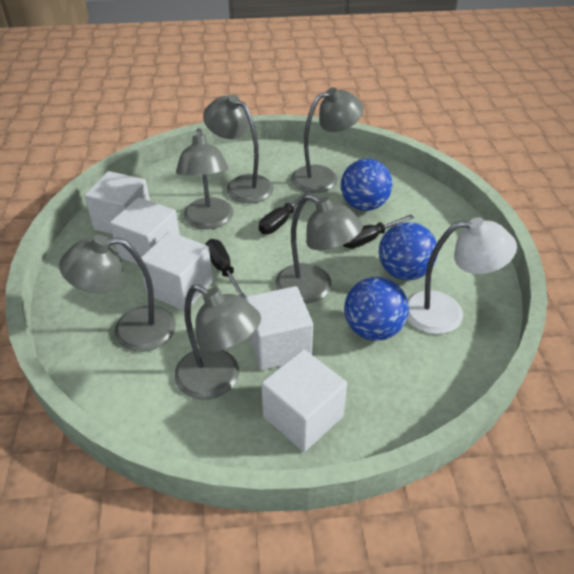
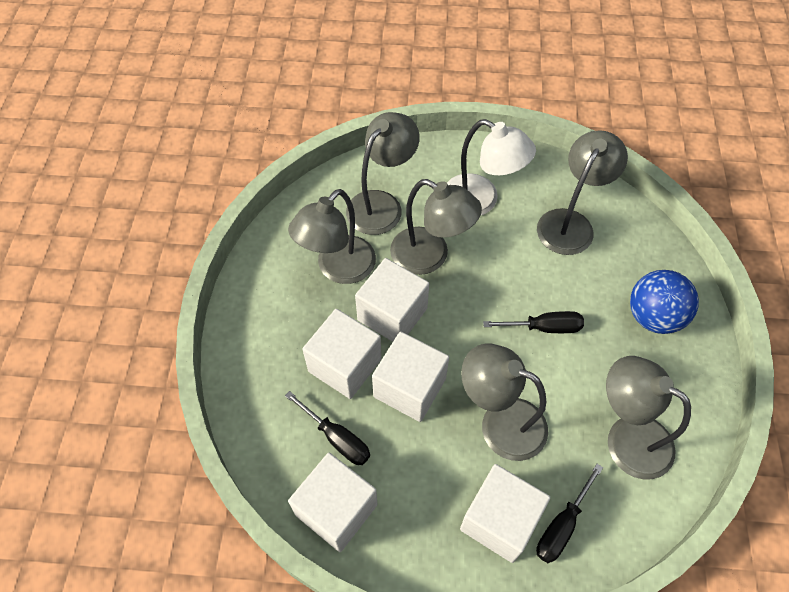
blue ball: 3 -> 1

